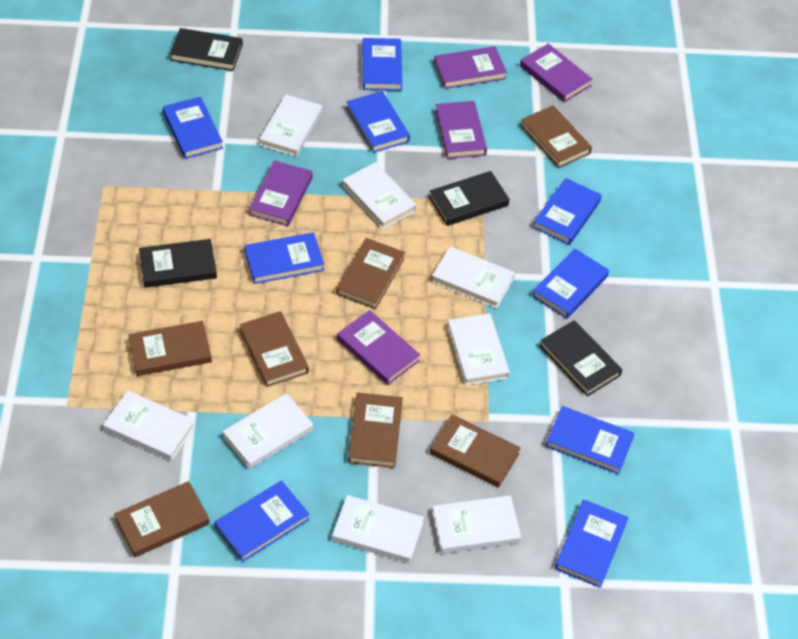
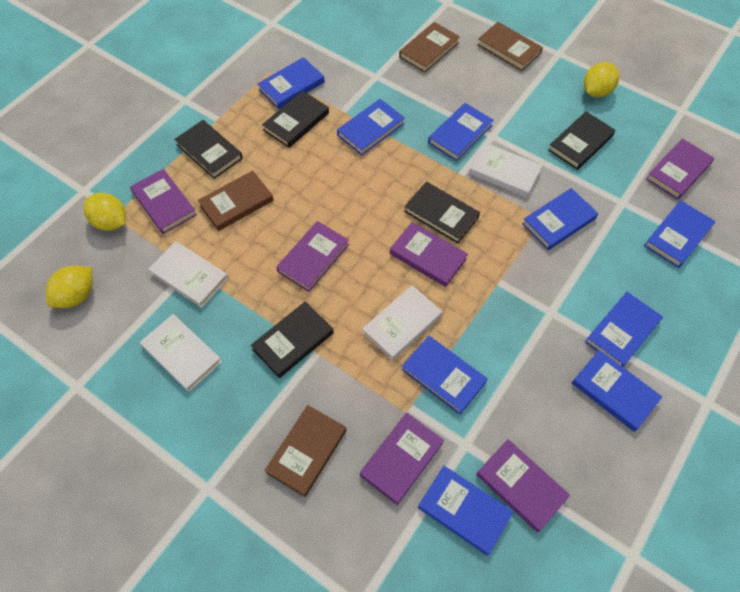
black book: 4 -> 5
brown book: 7 -> 4
purple book: 5 -> 6
white book: 8 -> 4
yellow lemon: 0 -> 3

